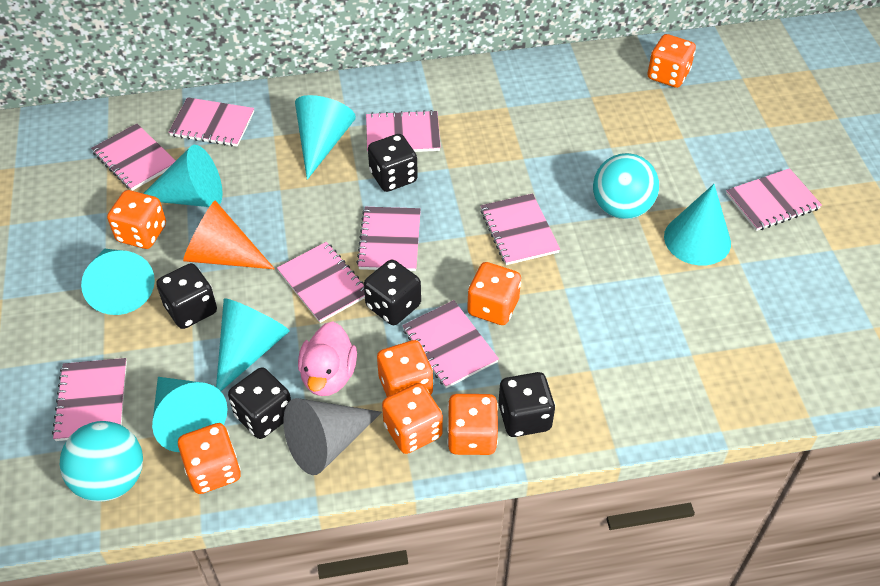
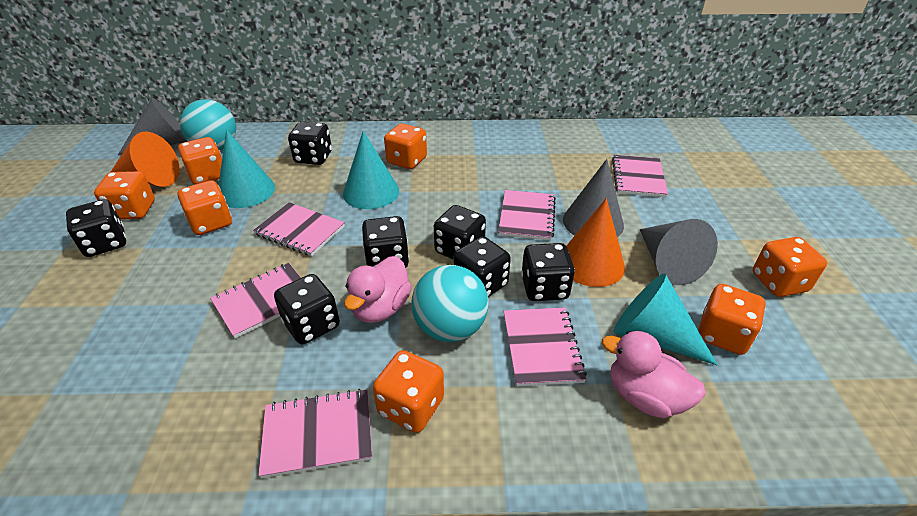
black dice: 5 -> 7
grey cone: 1 -> 3
orange cone: 1 -> 2
pink duck: 1 -> 2
pink notebook: 9 -> 6
turquoise cone: 6 -> 3

